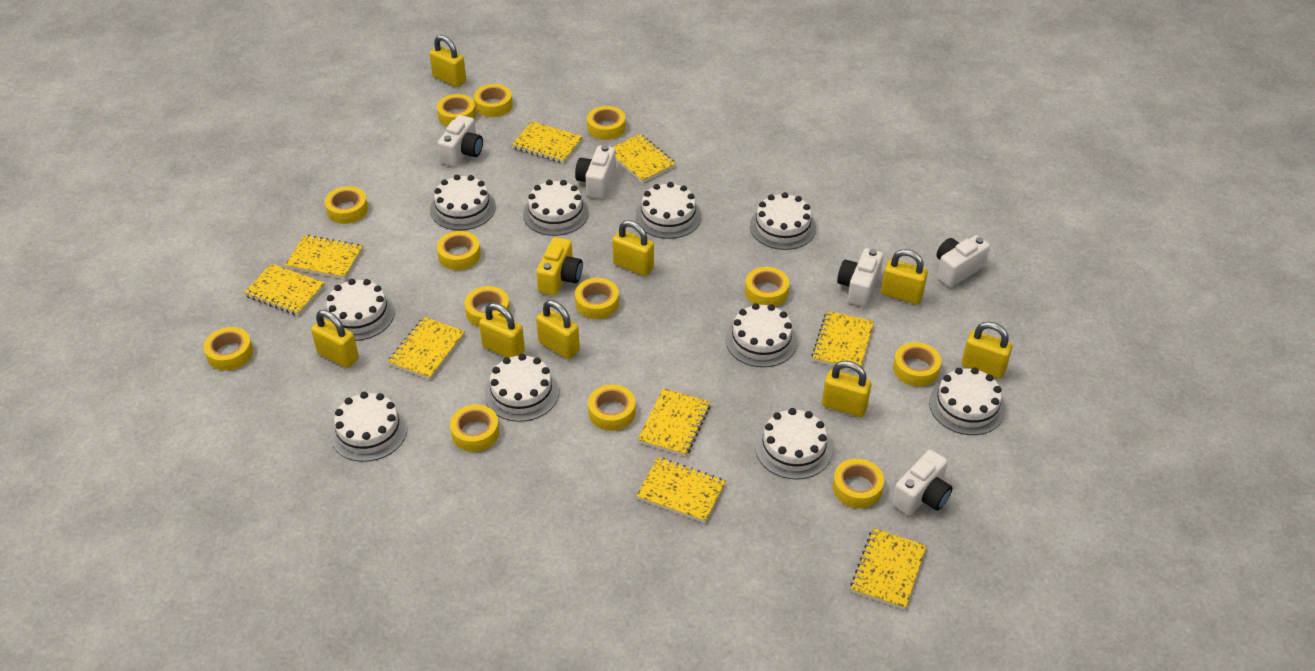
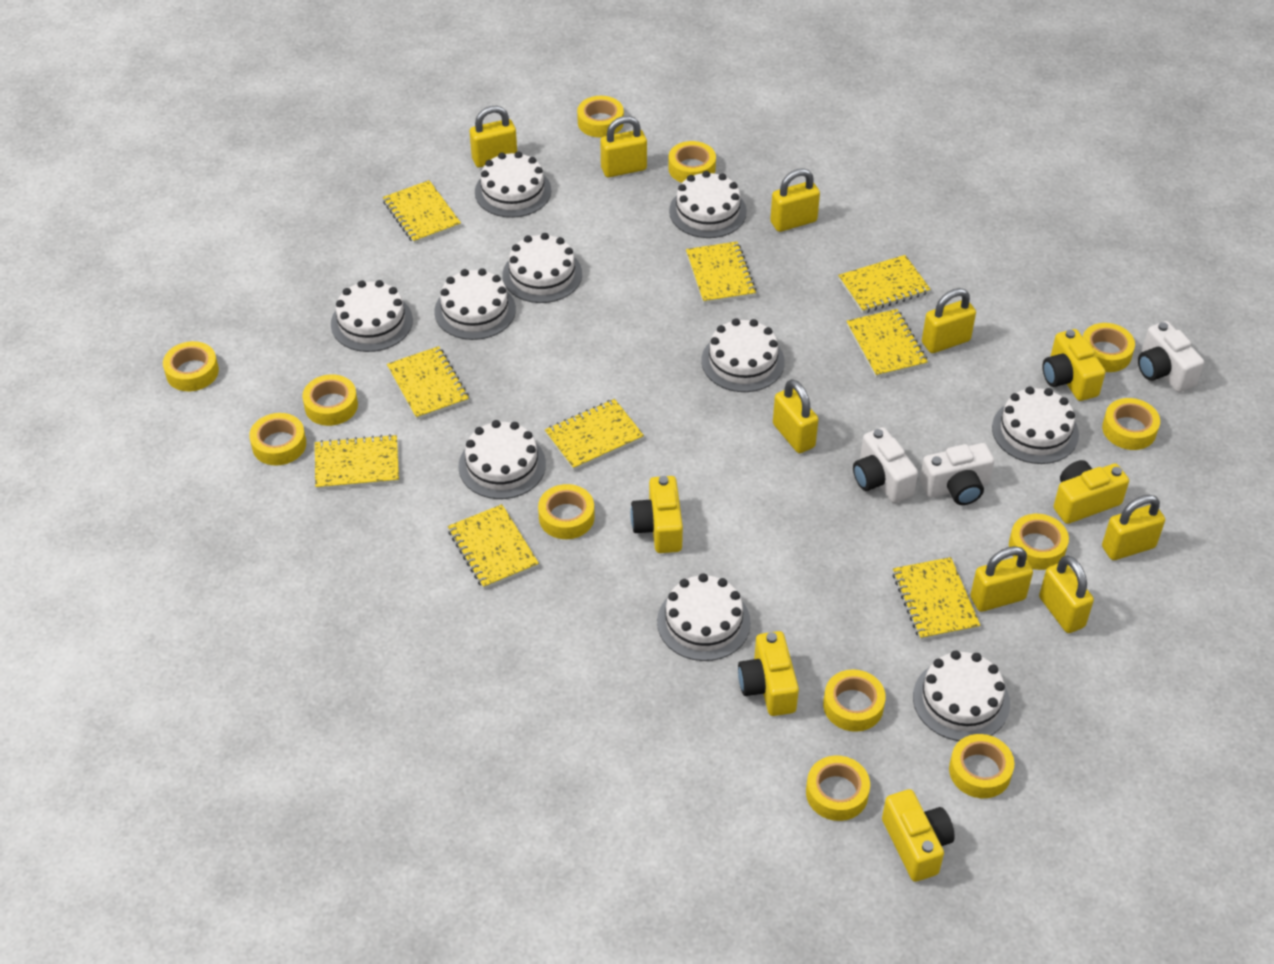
white camera: 5 -> 3
yellow camera: 1 -> 5
yellow tape: 13 -> 12

